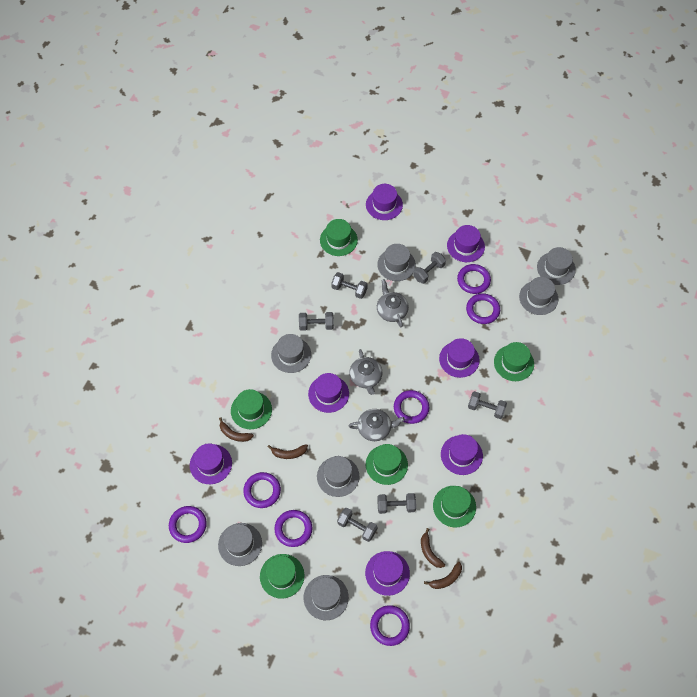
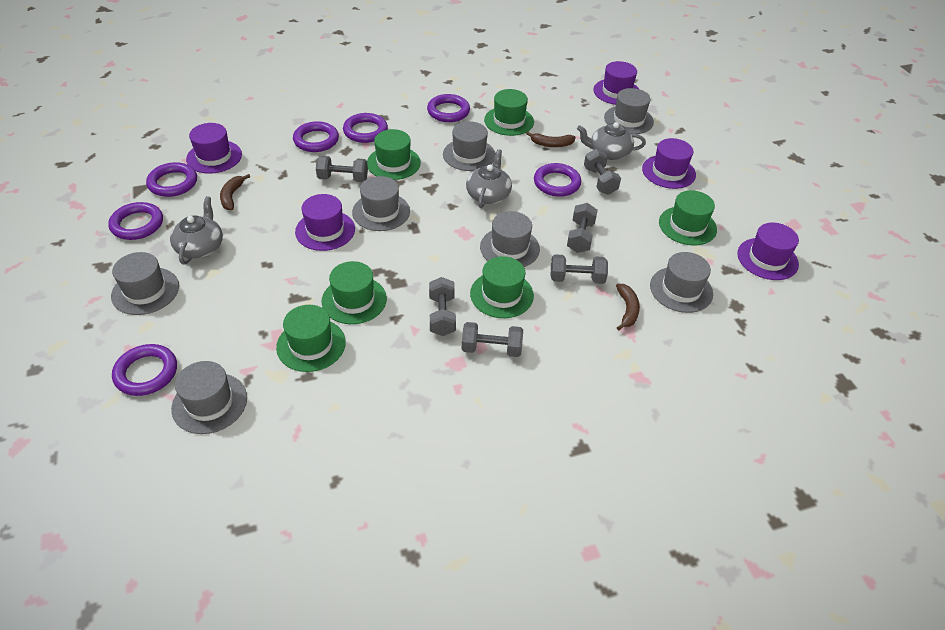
brown banana: 4 -> 3
purple hat: 7 -> 5

